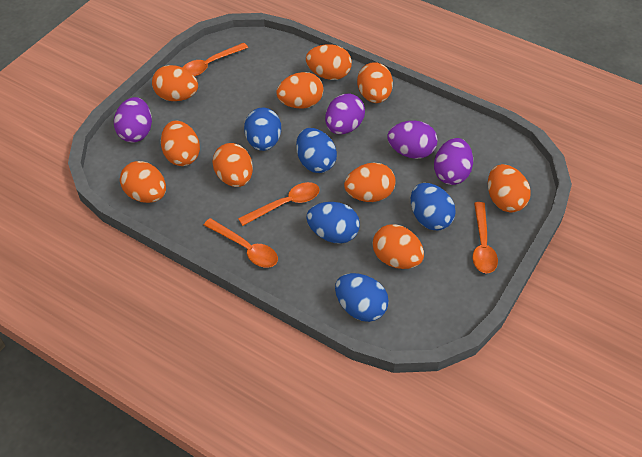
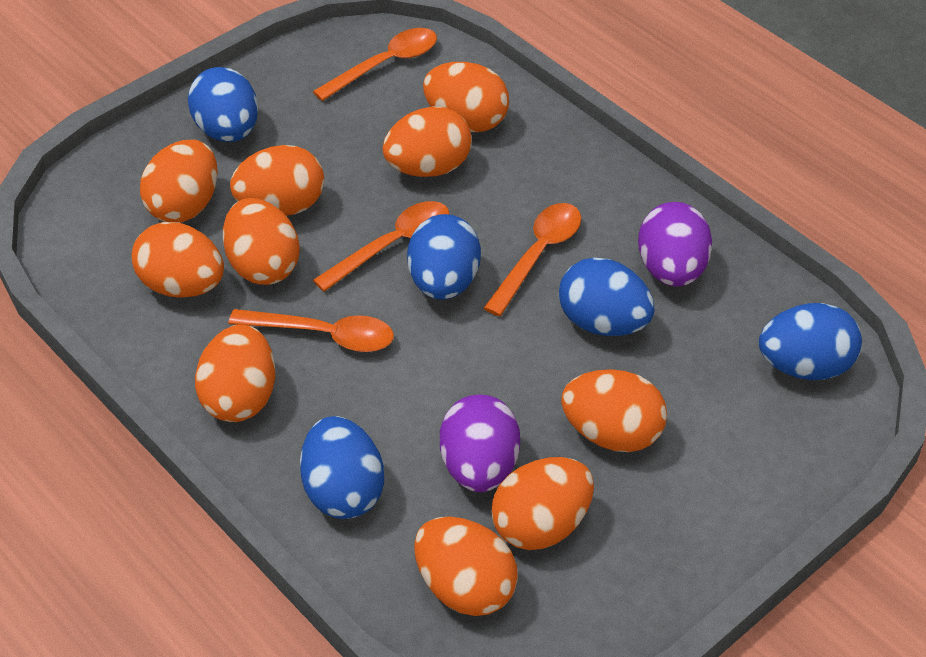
purple egg: 4 -> 2

